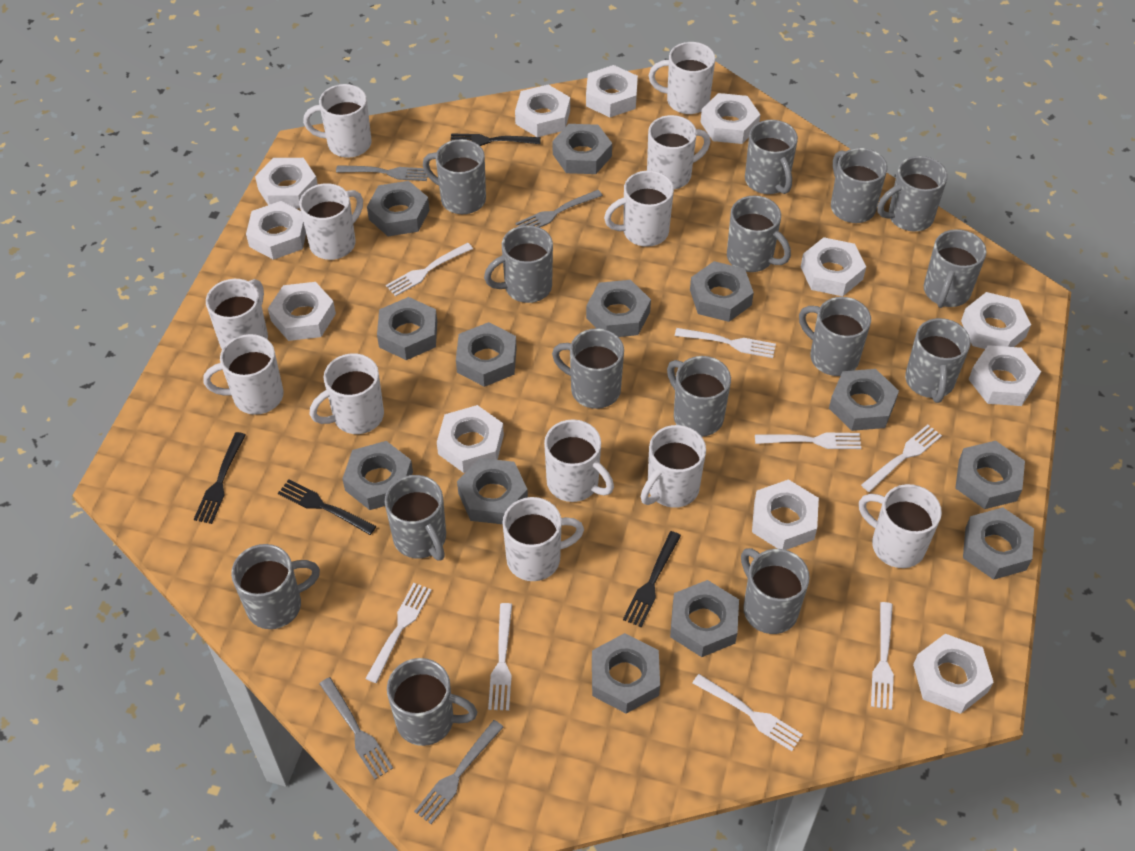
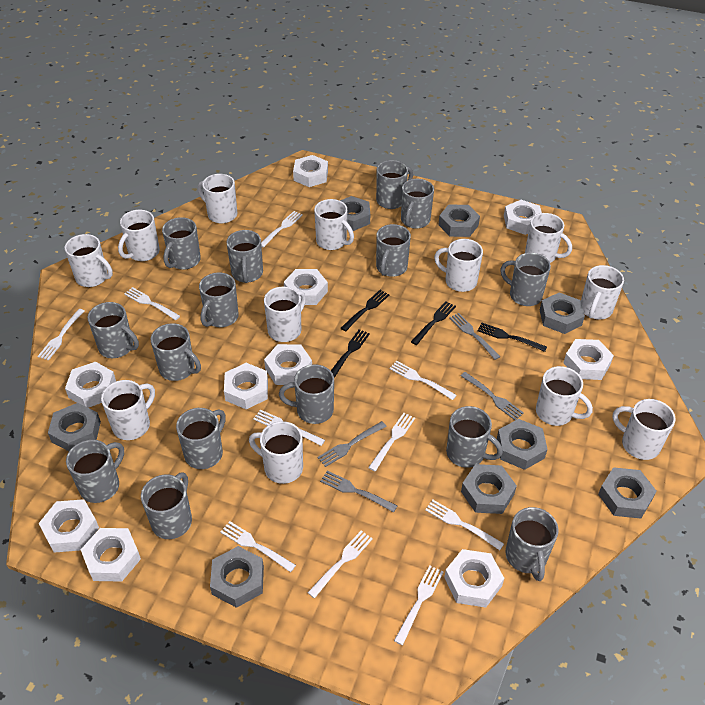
grey nut: 13 -> 8
white fork: 8 -> 10
white nut: 12 -> 10

